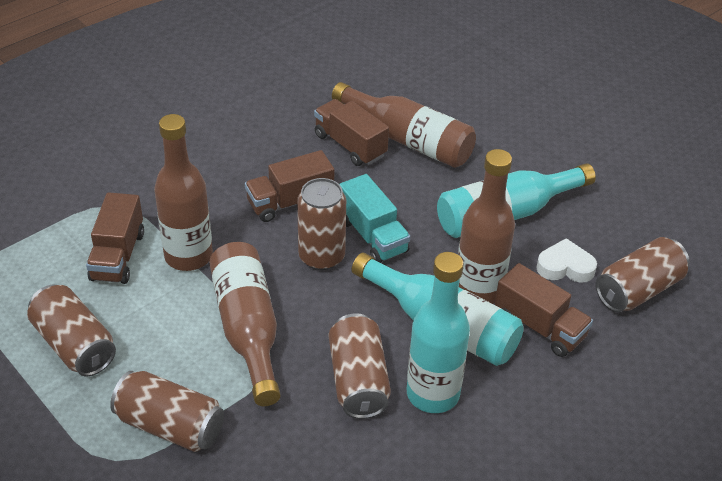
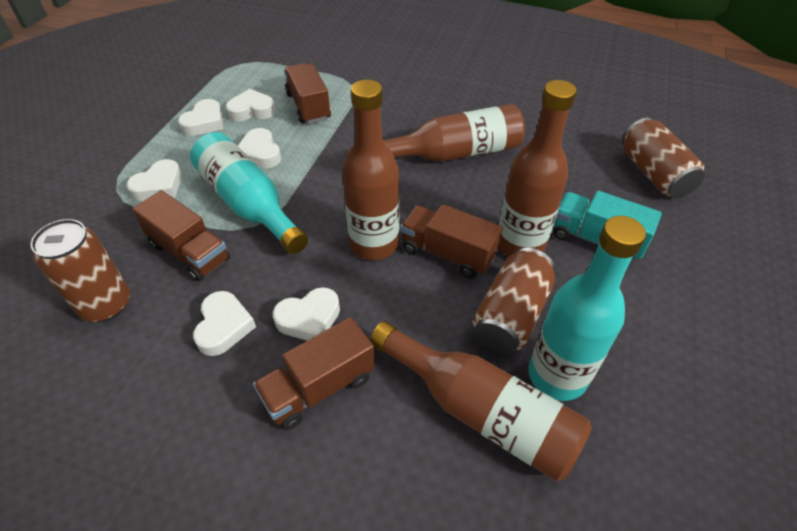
brown can: 5 -> 3
turquoise bottle: 3 -> 2
white heart: 1 -> 6

